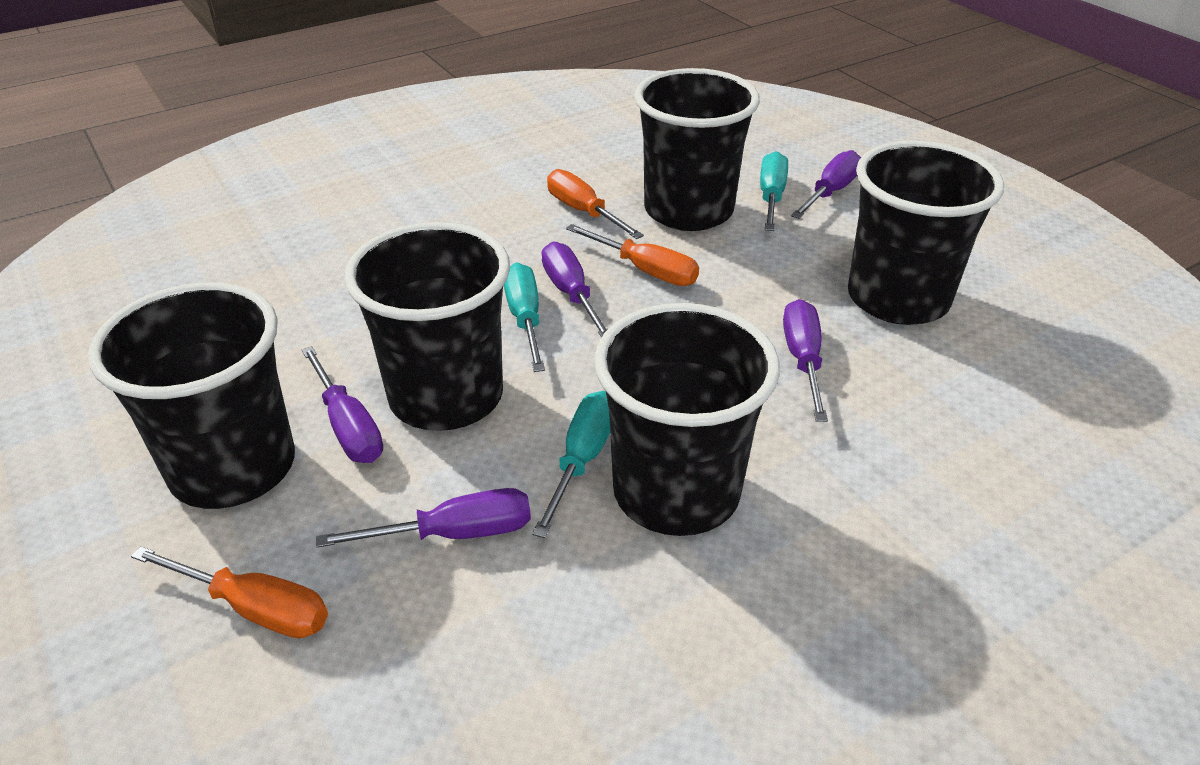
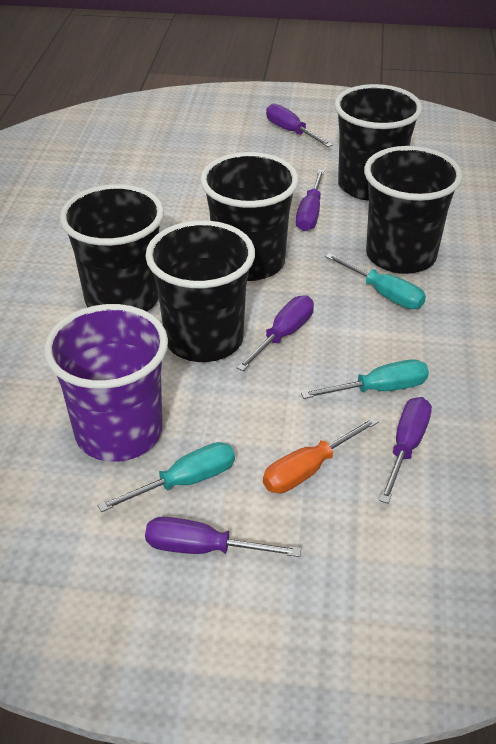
orange screwdriver: 3 -> 1
purple cup: 0 -> 1

